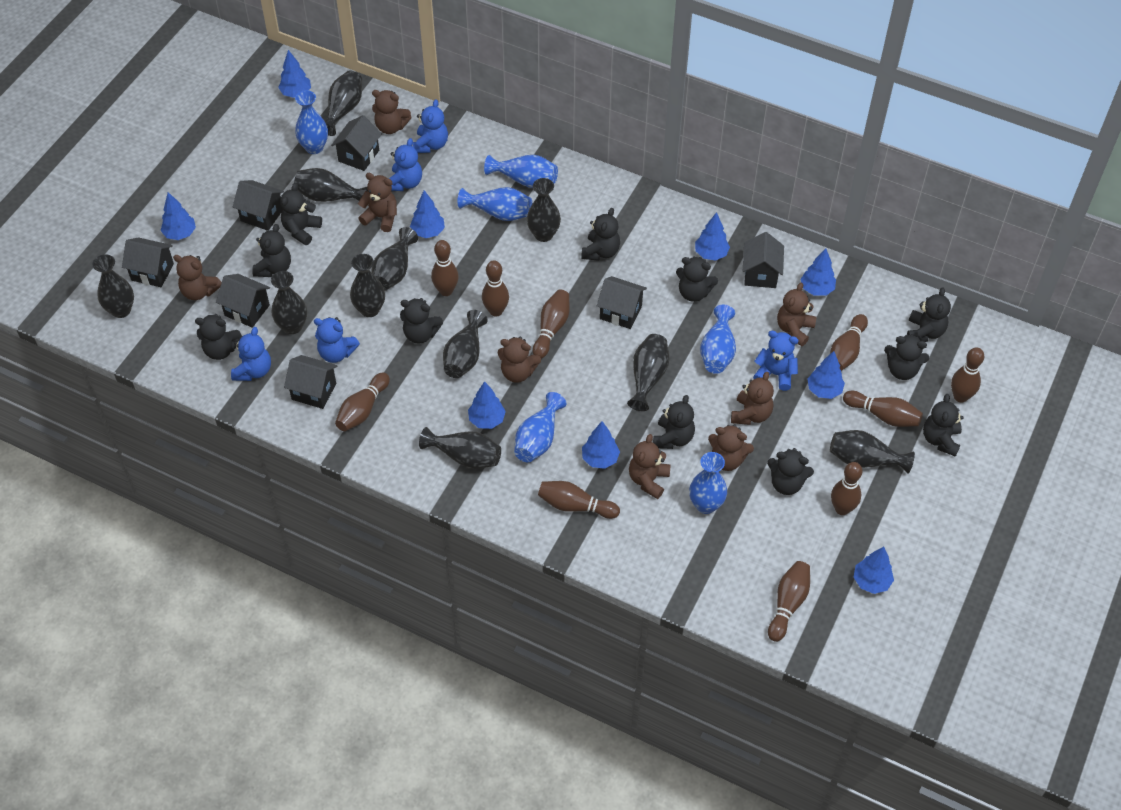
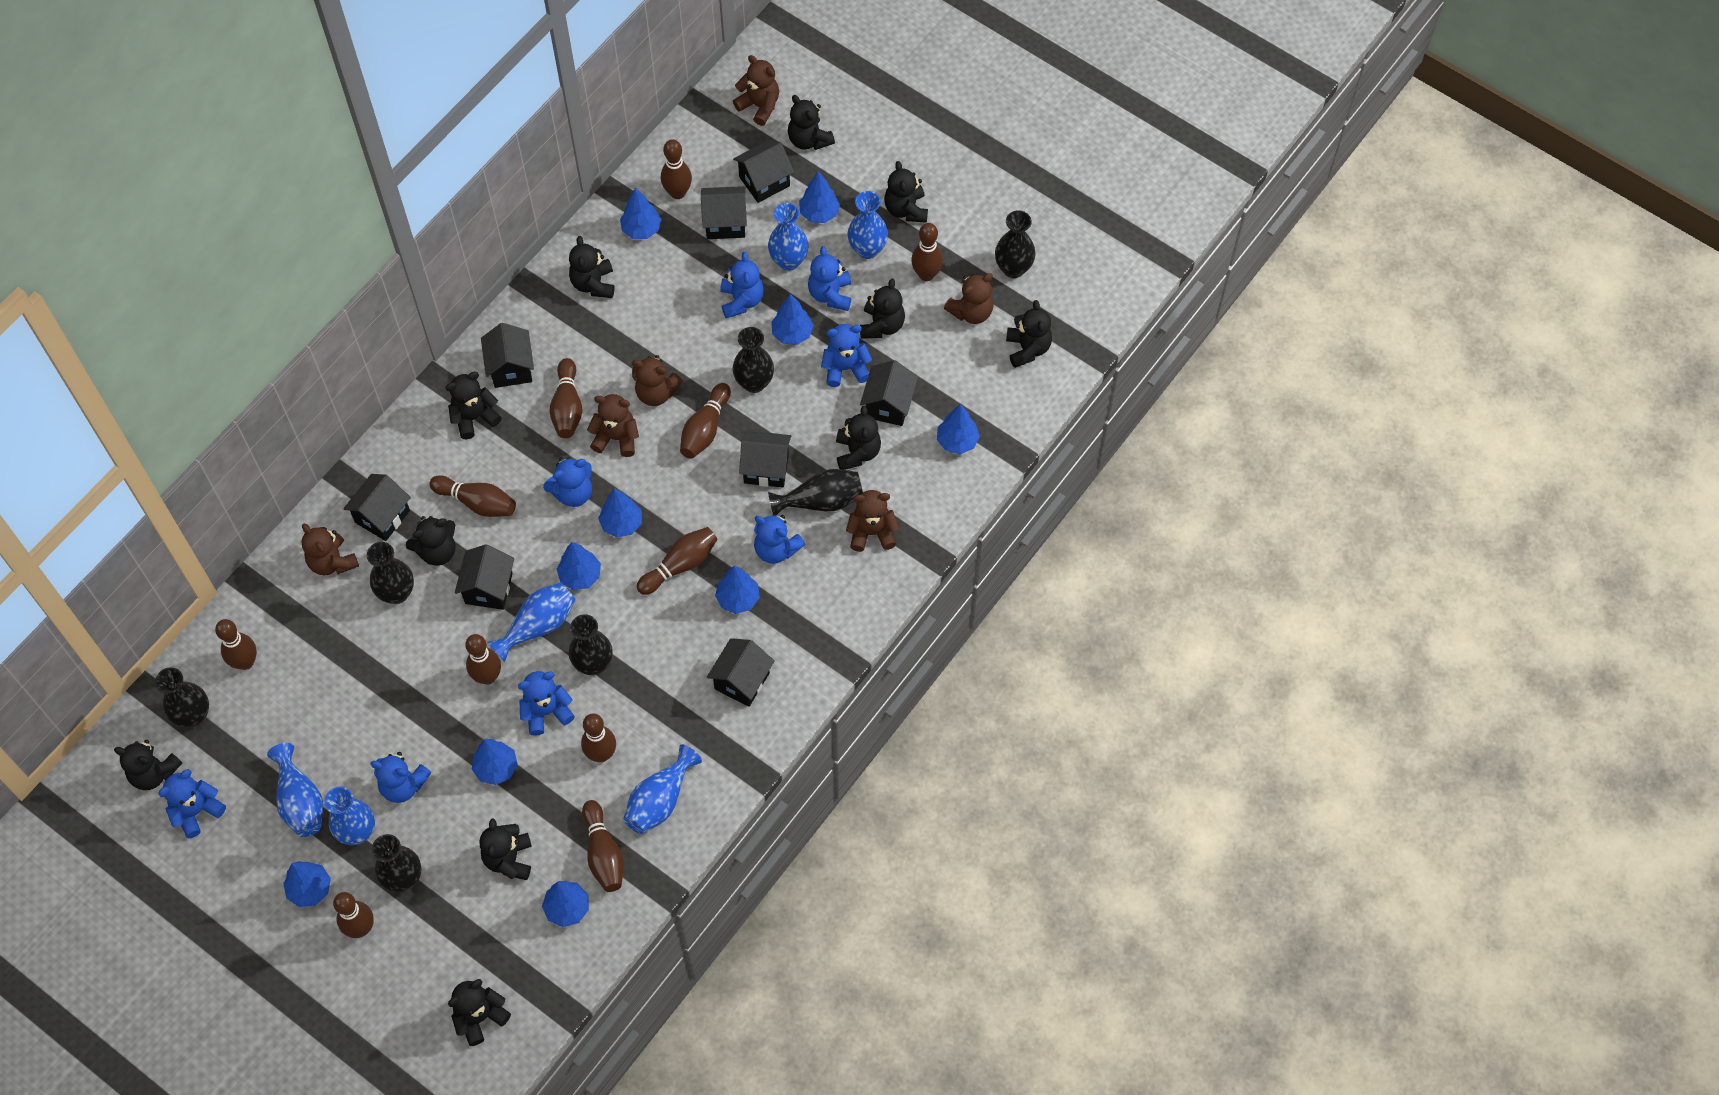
black house: 7 -> 8
black vase: 11 -> 7
blue teddy bear: 5 -> 8
blue tree: 9 -> 10
brown bowling pin: 10 -> 11
brown teddy bear: 8 -> 6

